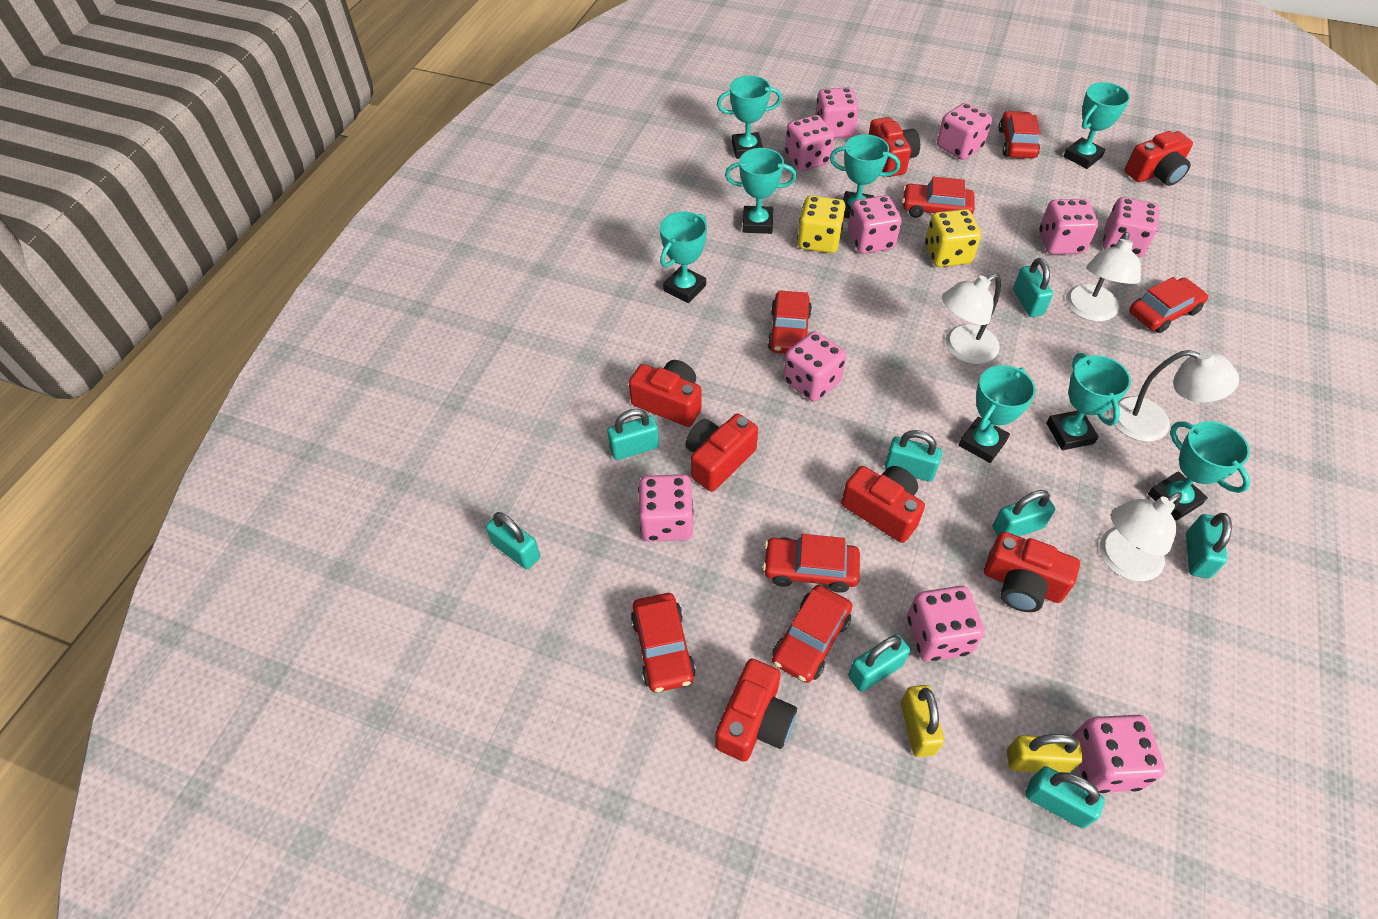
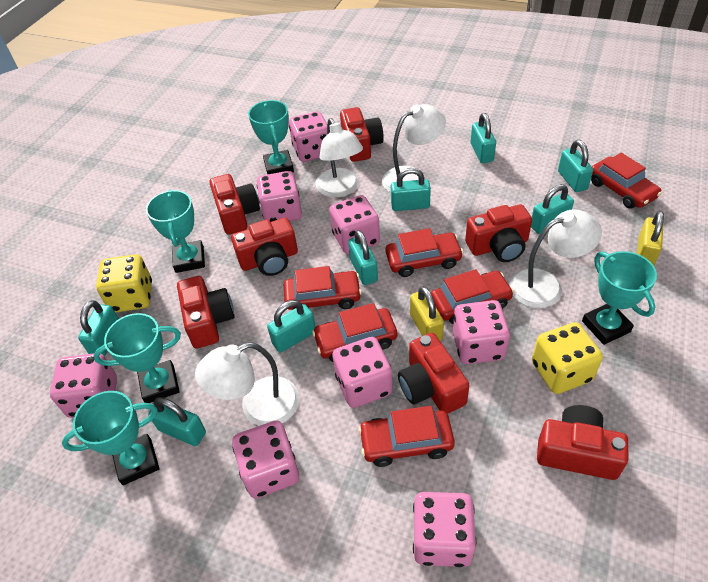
pink dice: 10 -> 8
red car: 7 -> 6
turquoise trophy: 8 -> 5

